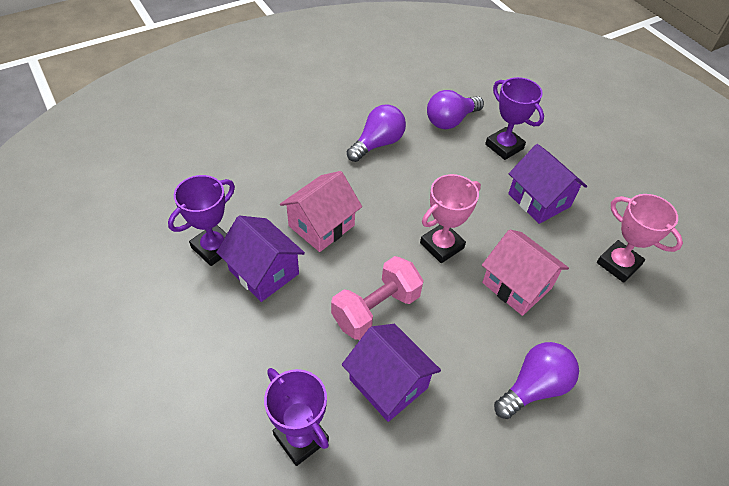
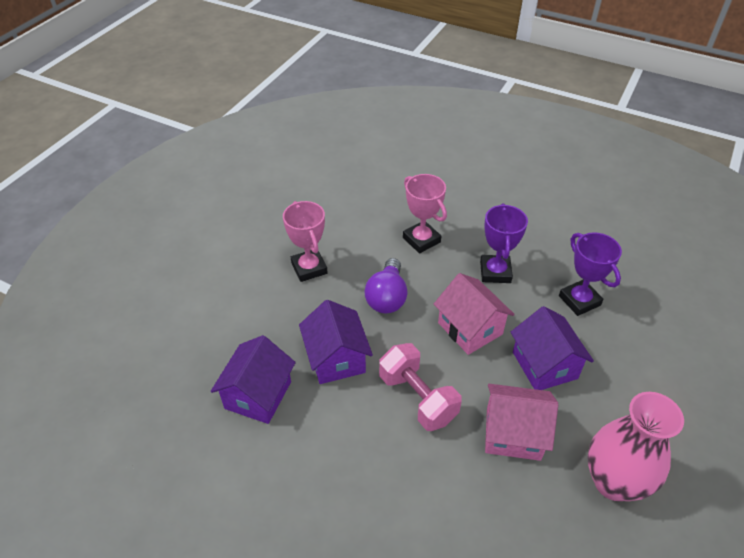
pink vase: 0 -> 1
purple light bulb: 3 -> 1
purple trophy: 3 -> 2

